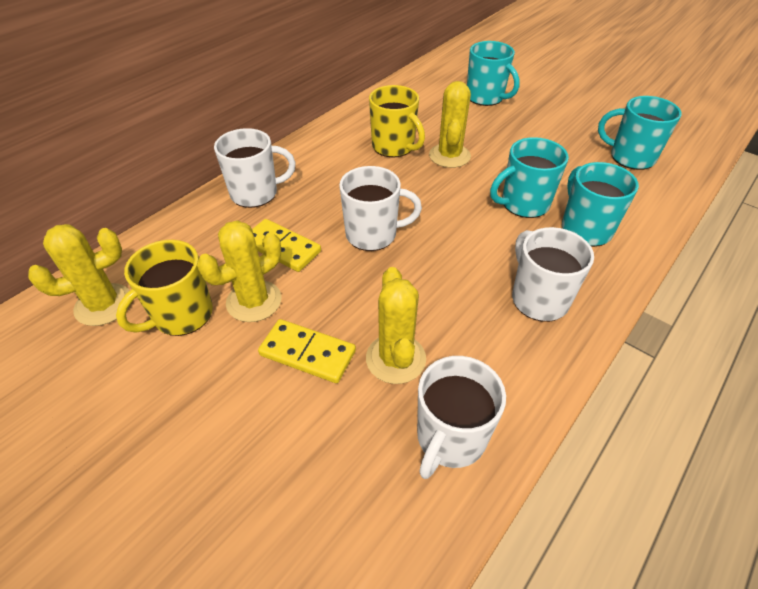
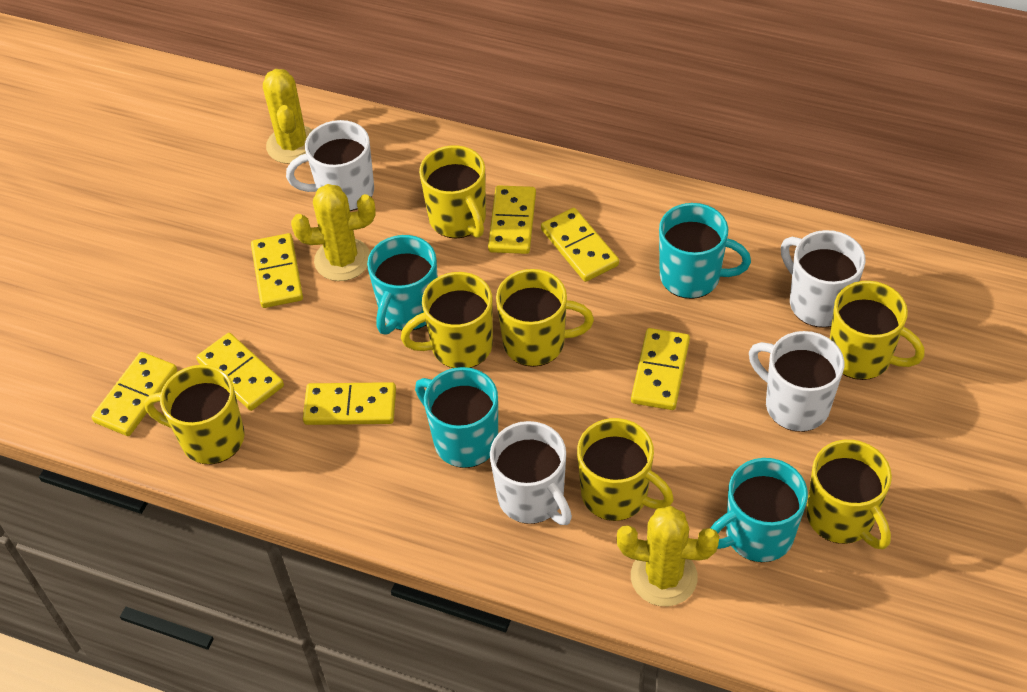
yellow cactus: 4 -> 3
yellow domino: 2 -> 7
yellow mug: 2 -> 7

